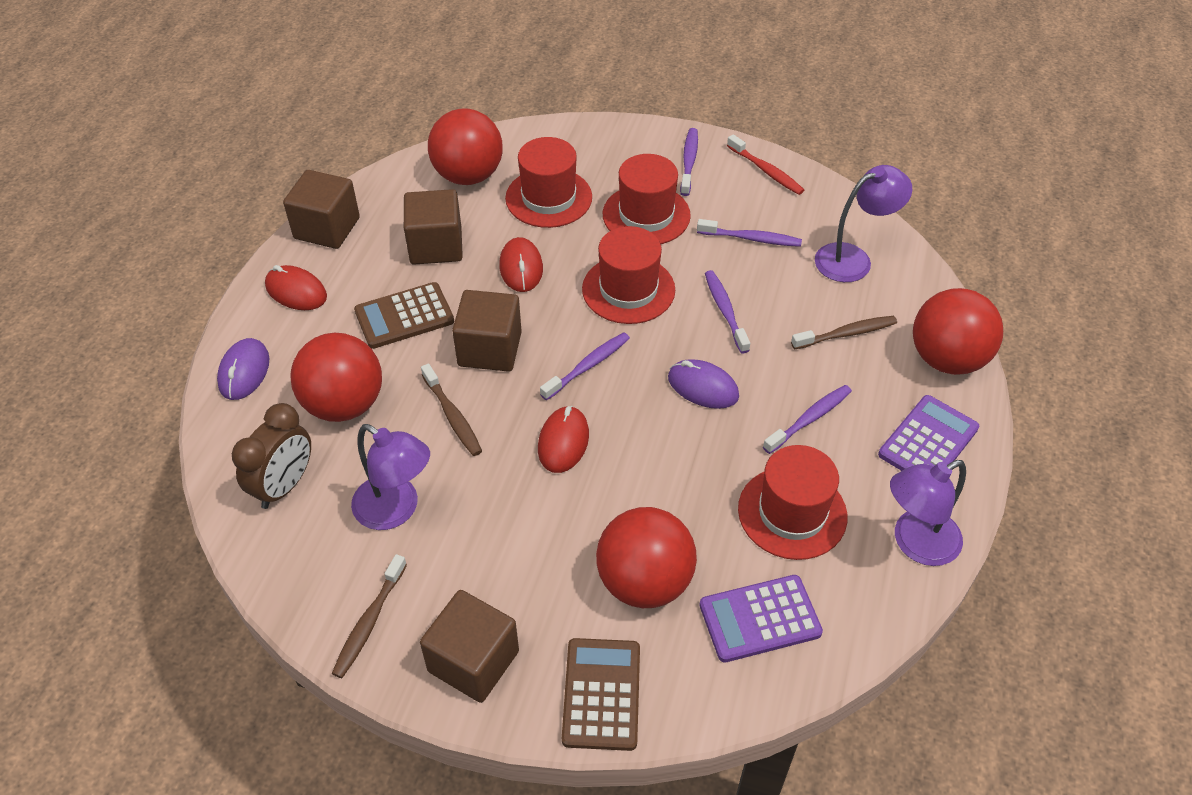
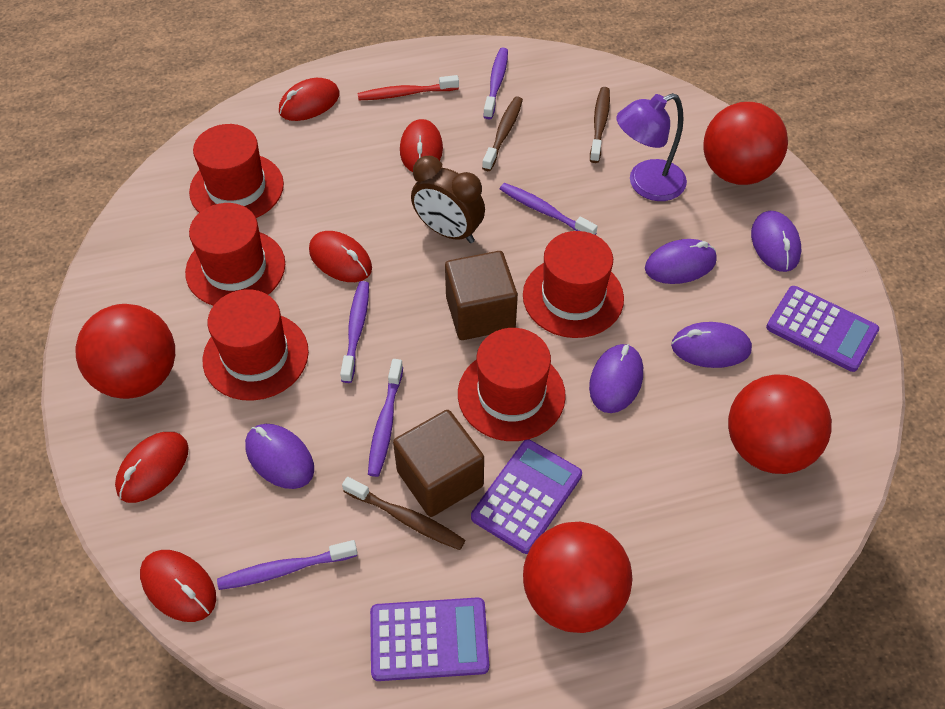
brown calculator: 2 -> 0
brown cube: 4 -> 2
purple calculator: 2 -> 3
purple lamp: 3 -> 1
purple mouse: 2 -> 5
red hat: 4 -> 5
red mouse: 3 -> 5

